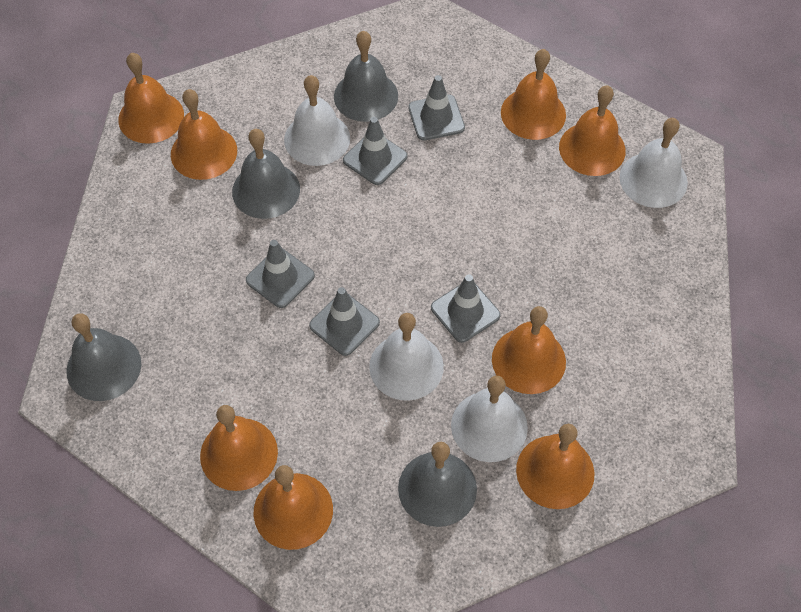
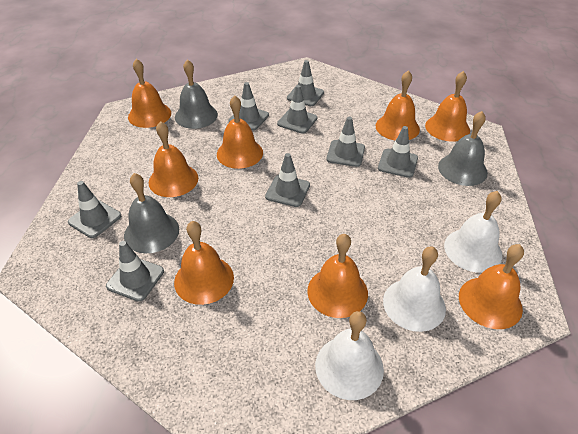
grey bell: 4 -> 3
grey traffic cone: 5 -> 8
white bell: 4 -> 3

